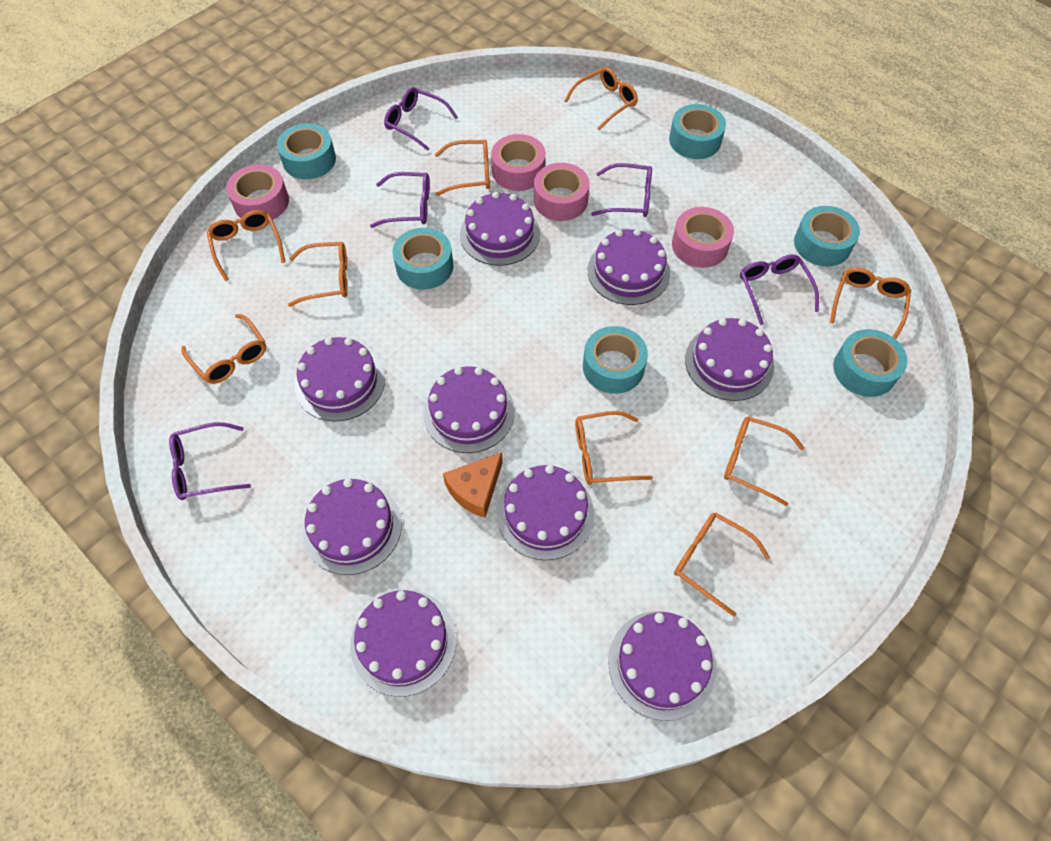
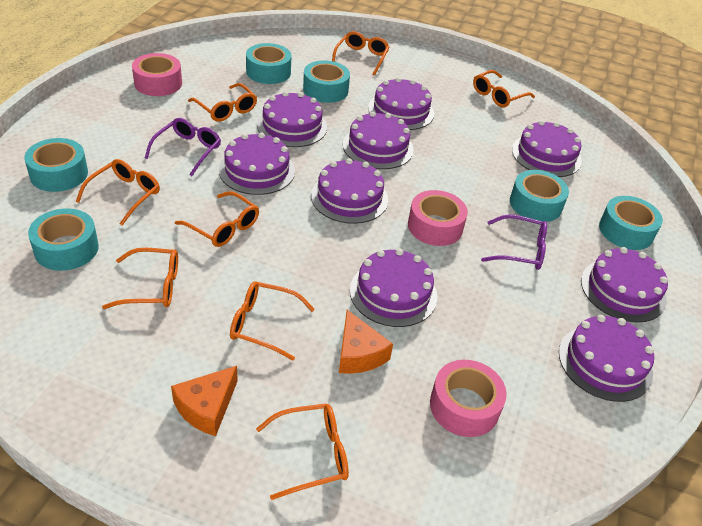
orange cheese: 1 -> 2
orange glasses: 9 -> 8
pink tape: 4 -> 3
purple glasses: 5 -> 2

